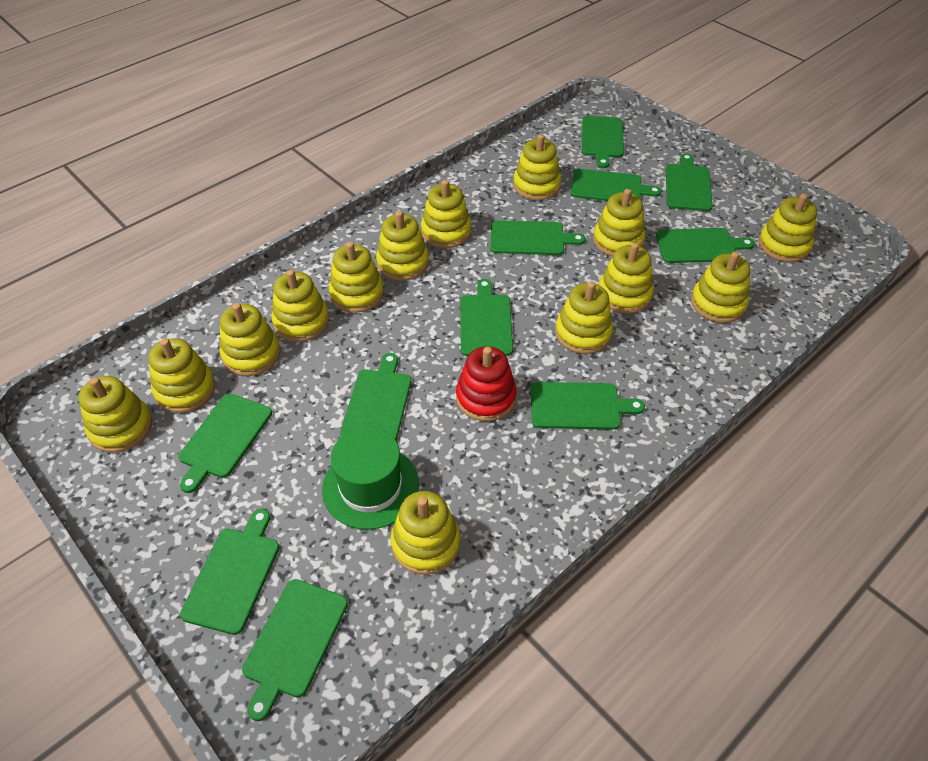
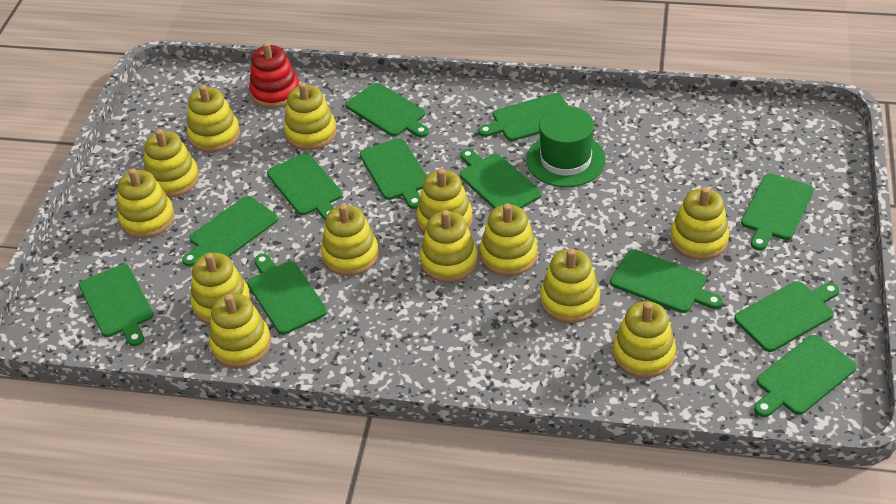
green cutting board: 11 -> 12
yellow stacking toy: 14 -> 13

